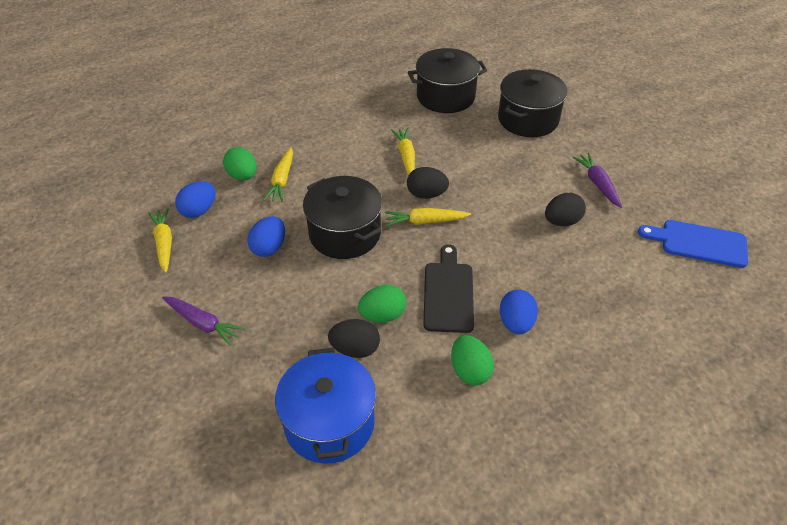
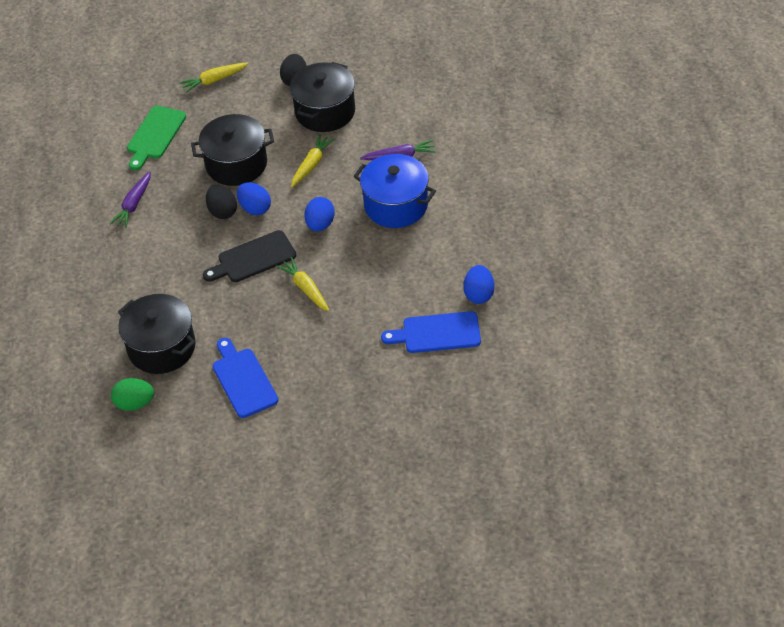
black egg: 3 -> 2
blue cutting board: 1 -> 2
green cutting board: 0 -> 1
green egg: 3 -> 1
yellow carrot: 4 -> 3

